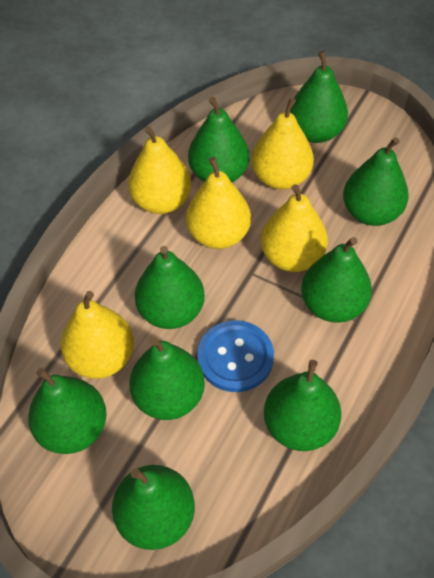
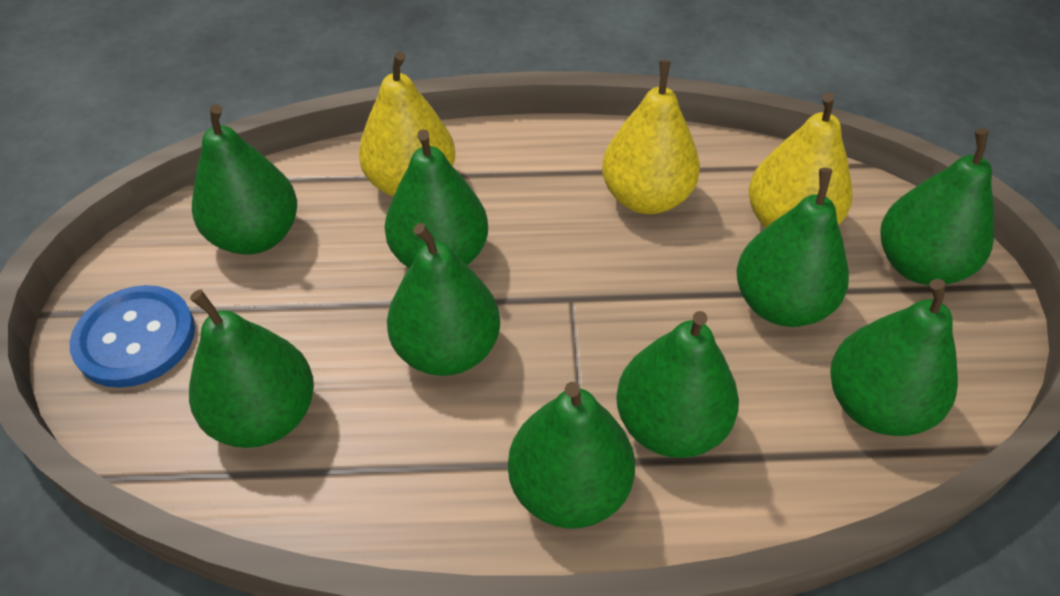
yellow pear: 5 -> 3

